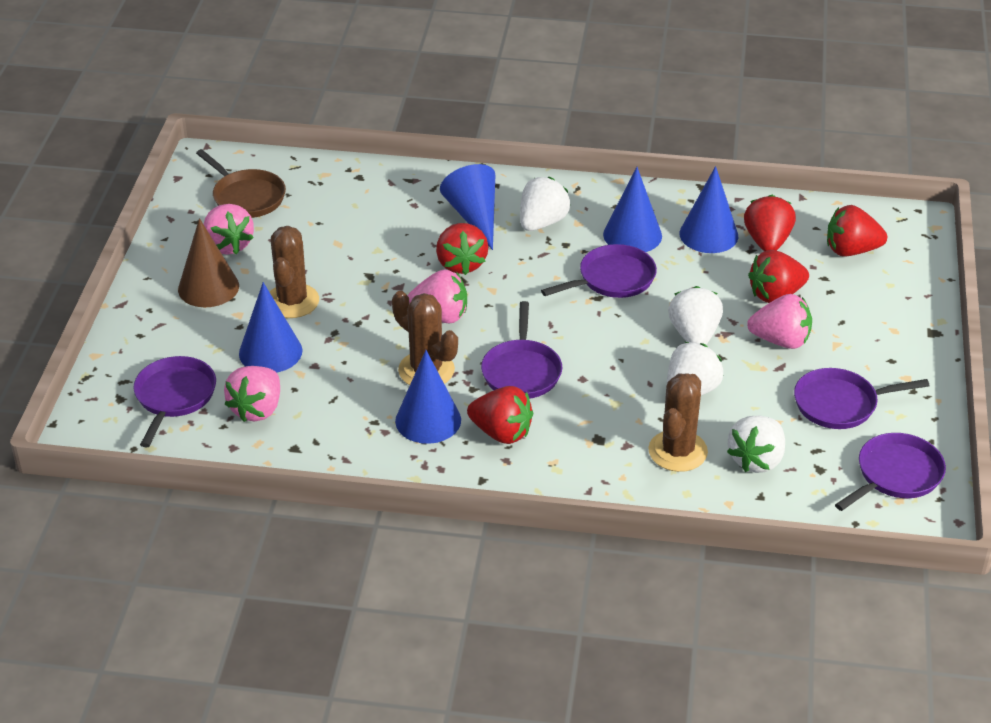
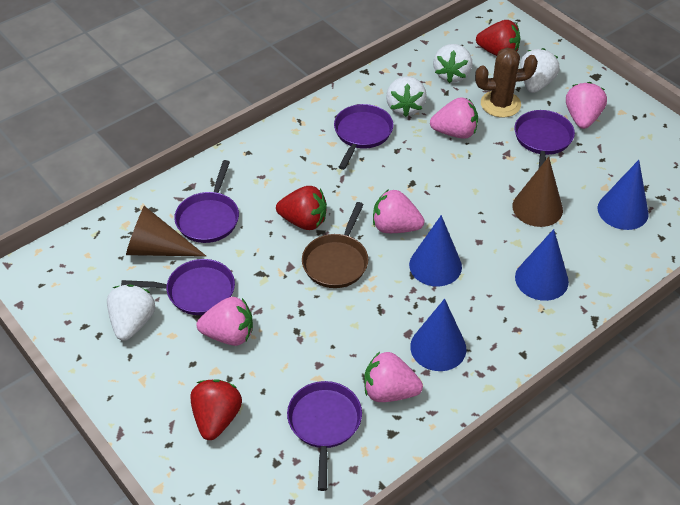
blue cone: 5 -> 4
brown cactus: 3 -> 1
brown cone: 1 -> 2
pink strawberry: 4 -> 5
red strawberry: 5 -> 3

